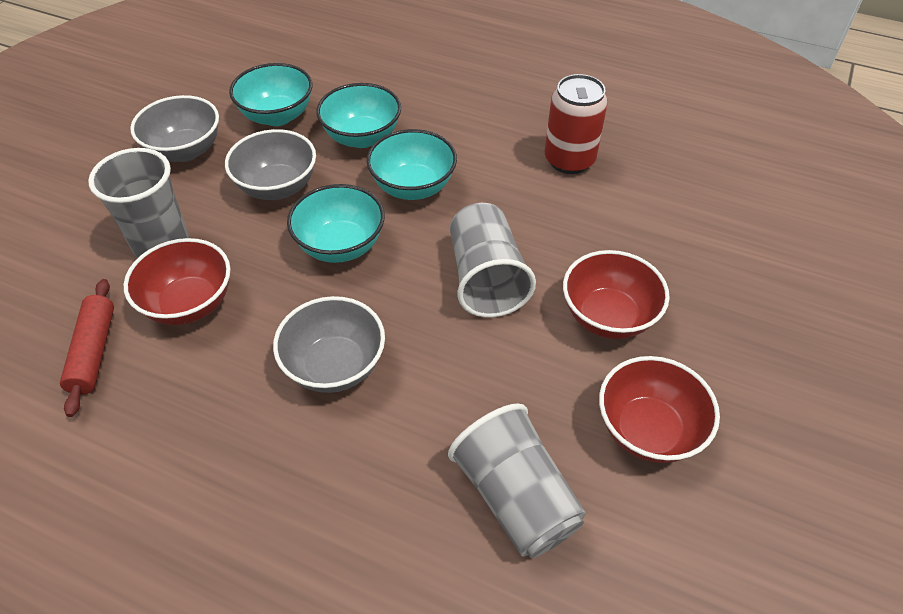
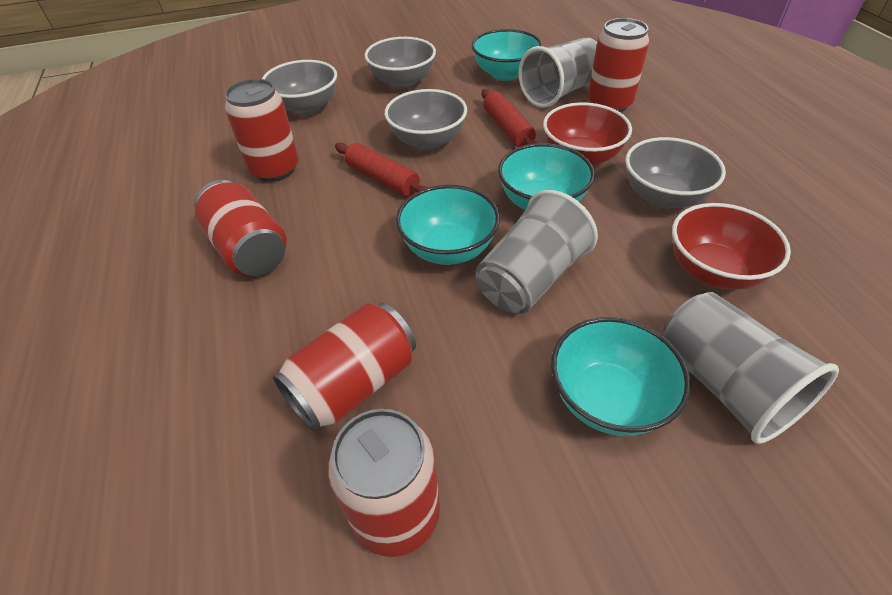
grey bowl: 3 -> 4
red bowl: 3 -> 2
red can: 1 -> 5
red rolling pin: 1 -> 2

